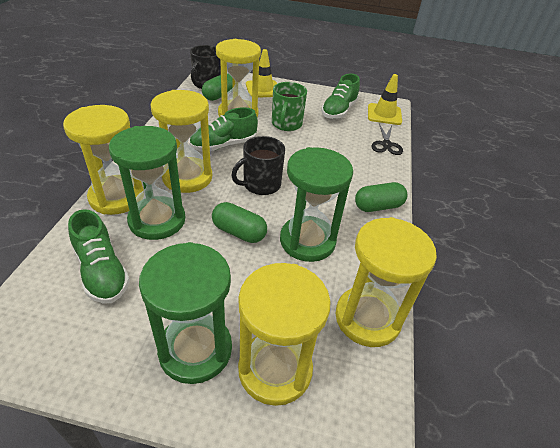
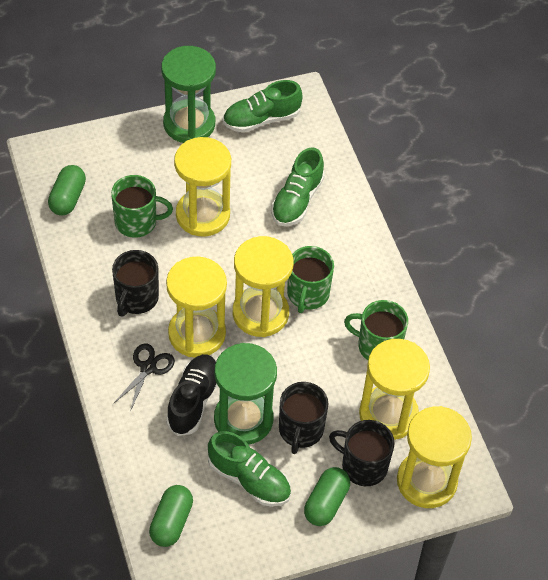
black mug: 2 -> 3
black shoe: 0 -> 1
green hourglass: 3 -> 2
green mug: 1 -> 3
yellow traffic cone: 2 -> 0

